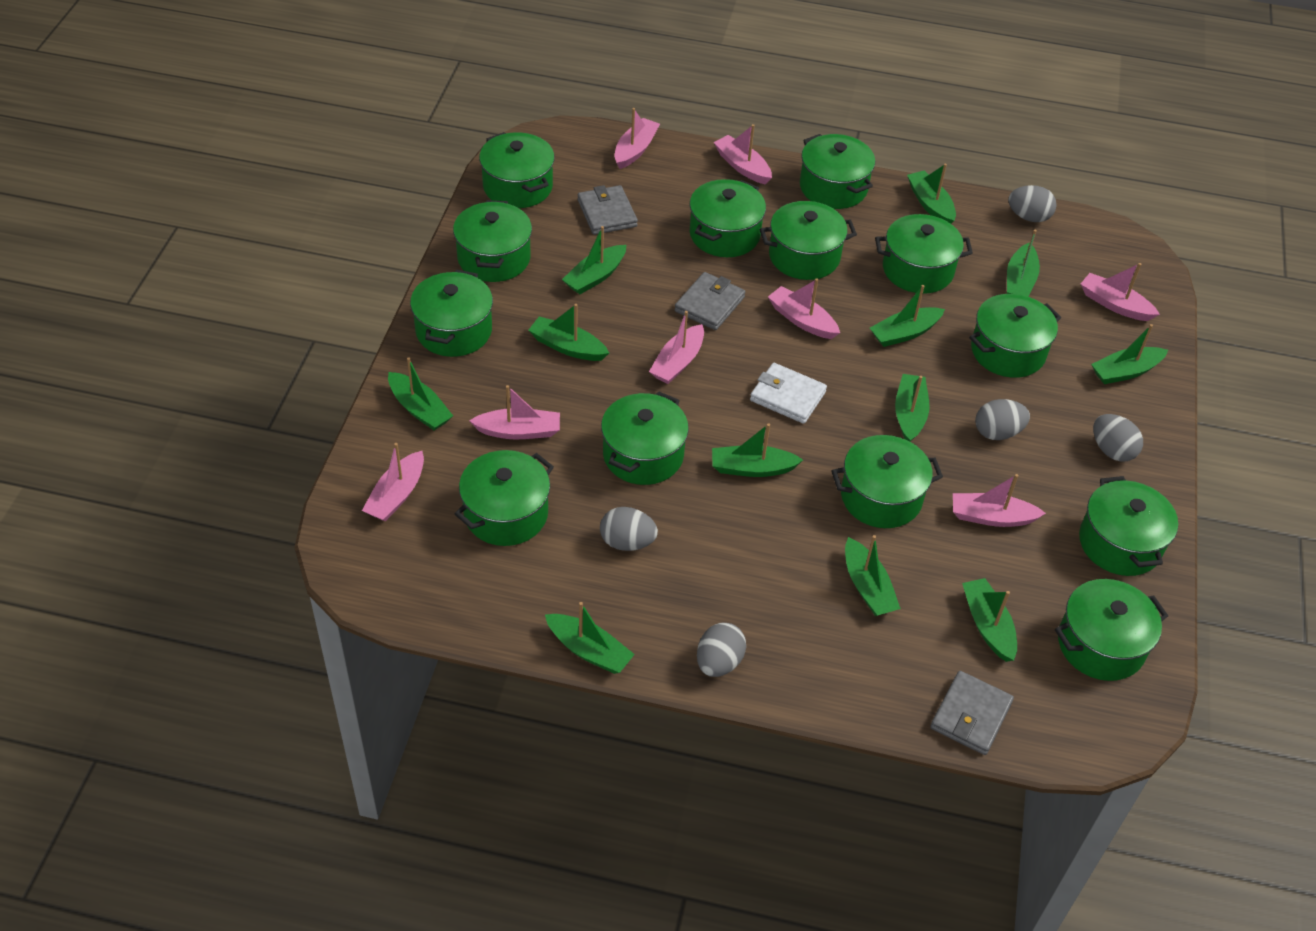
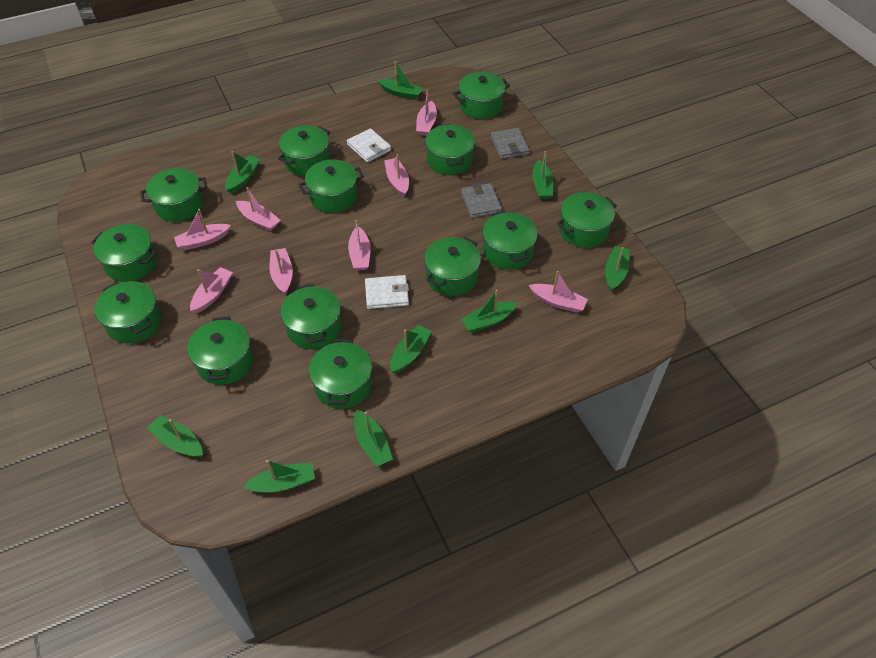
green boat: 12 -> 9
grey egg: 5 -> 0
grey wallet: 3 -> 2
white wallet: 1 -> 2

